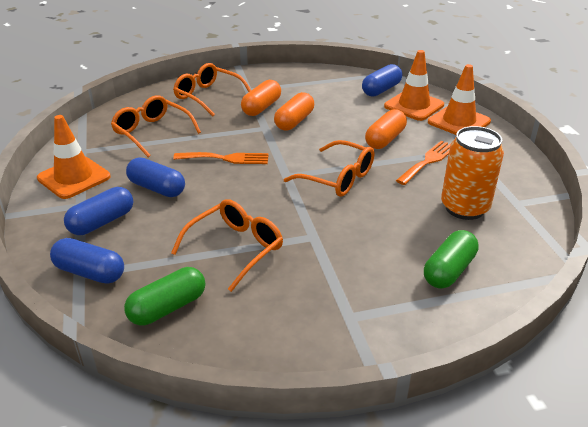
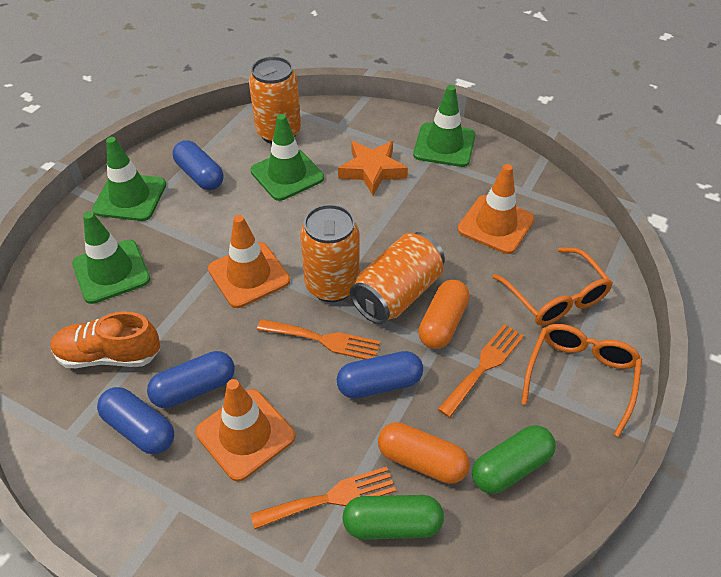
green traffic cone: 0 -> 4
orange can: 1 -> 3
orange capsule: 3 -> 2
orange fork: 2 -> 3
orange glasses: 4 -> 2
orange shoe: 0 -> 1
orange star: 0 -> 1

